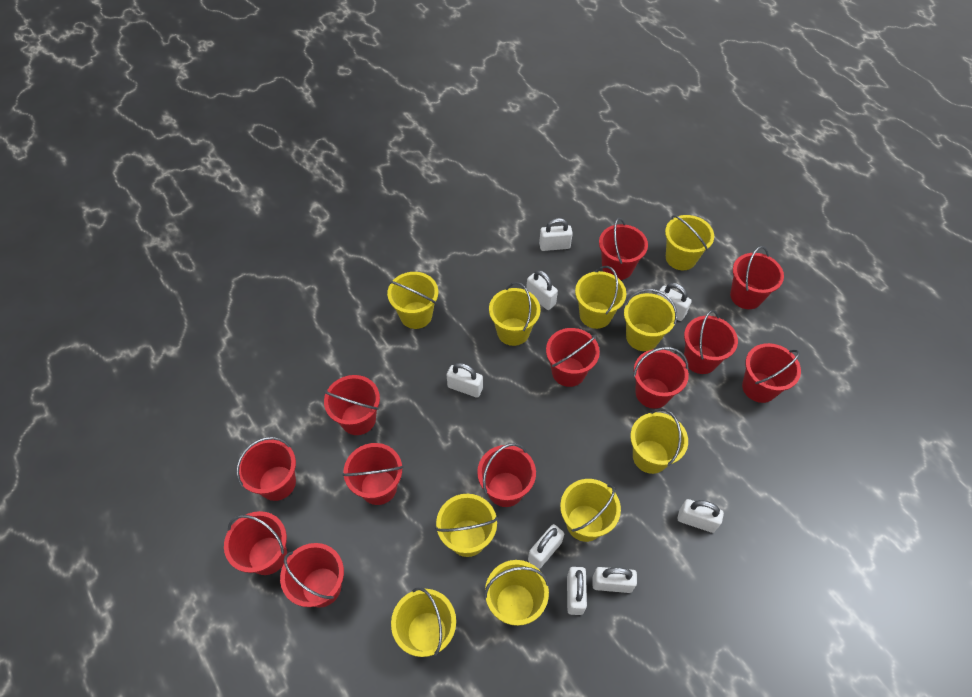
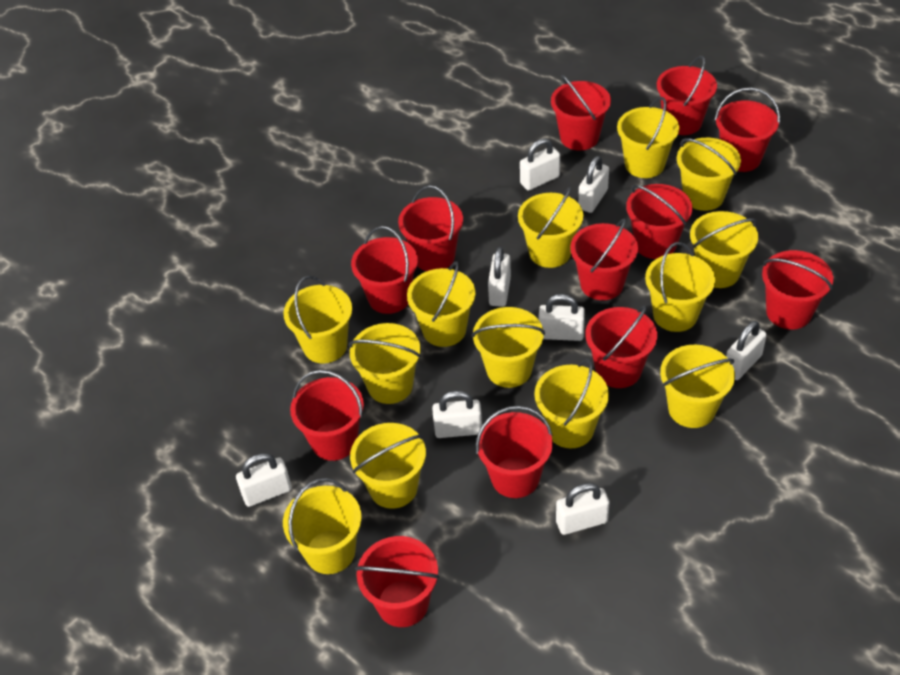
yellow bucket: 10 -> 13

